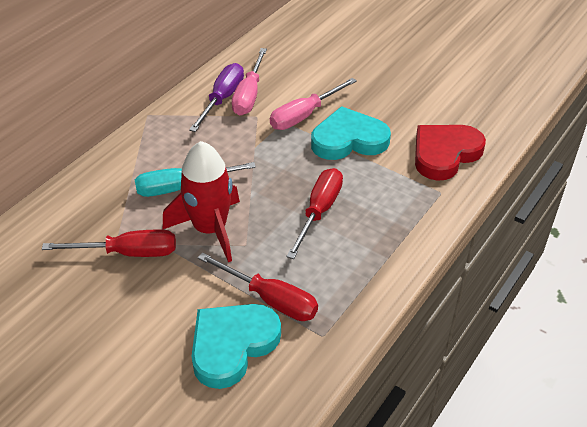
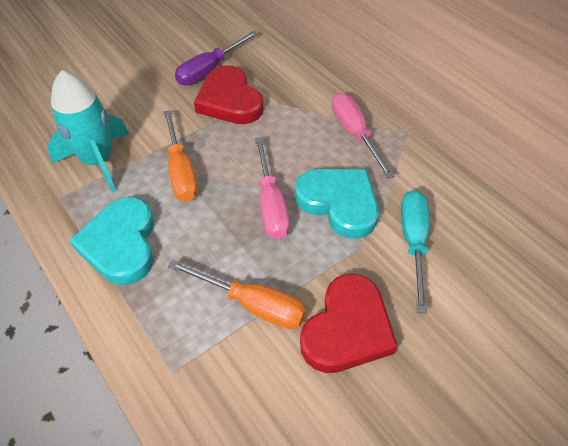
orange screwdriver: 0 -> 2
red heart: 1 -> 2
red rocket: 1 -> 0
red screwdriver: 3 -> 0
turquoise rocket: 0 -> 1

